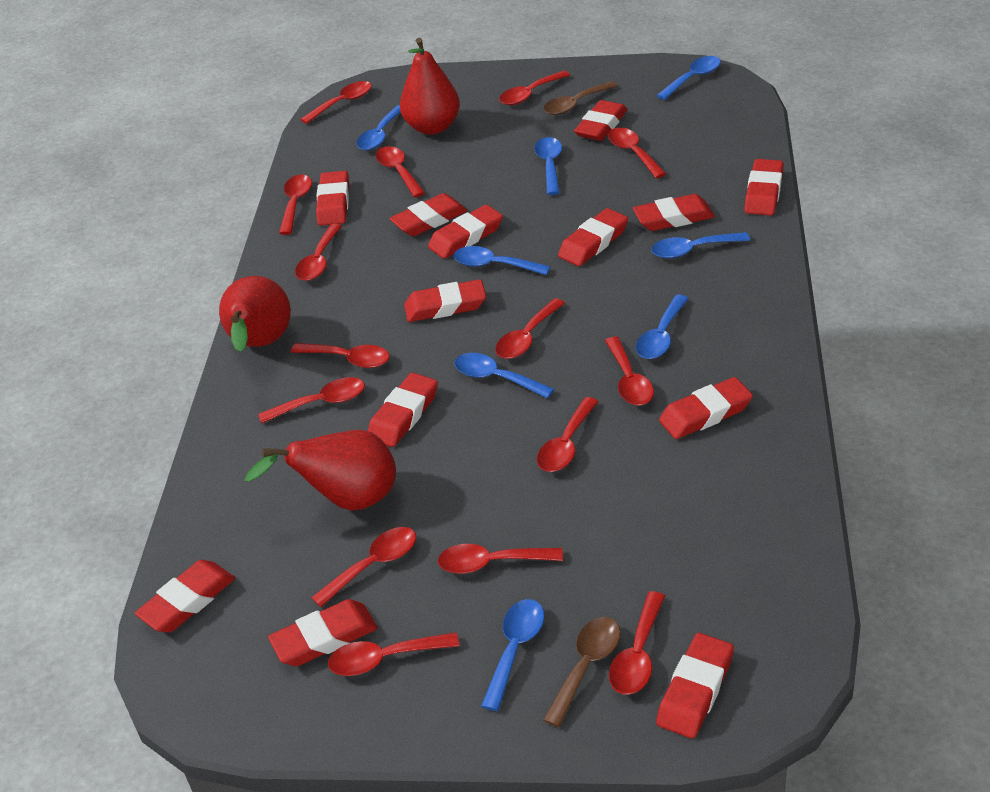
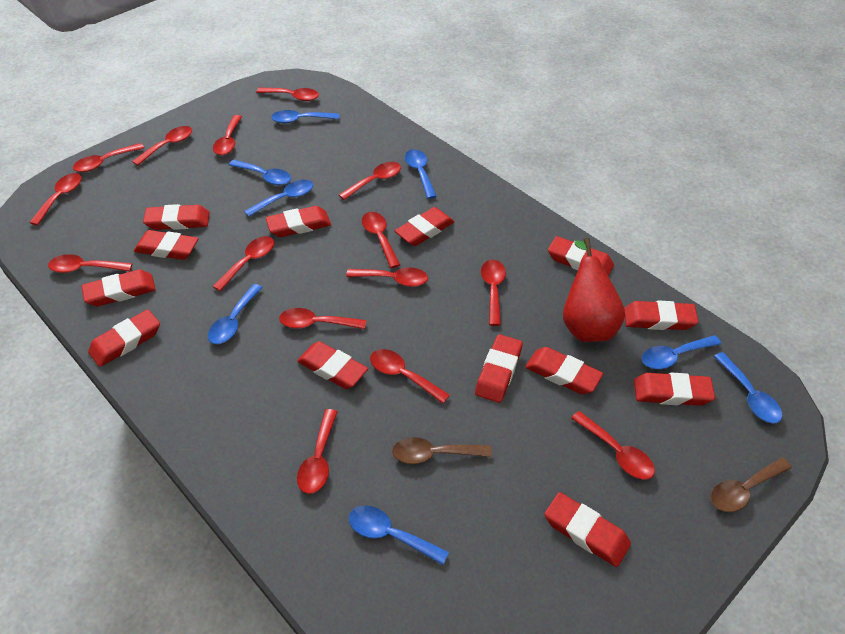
red pear: 3 -> 1

